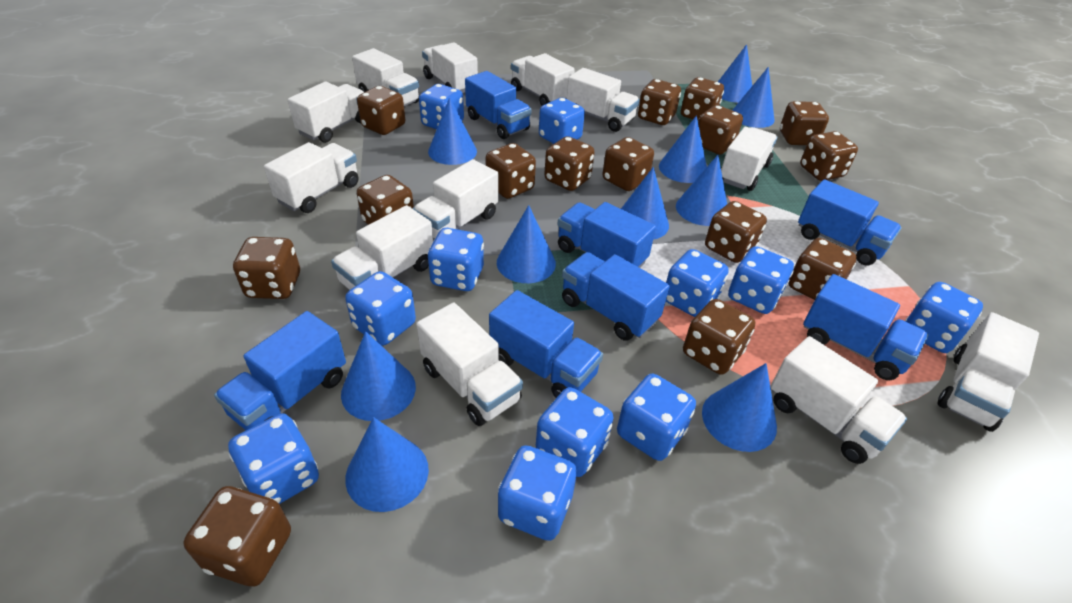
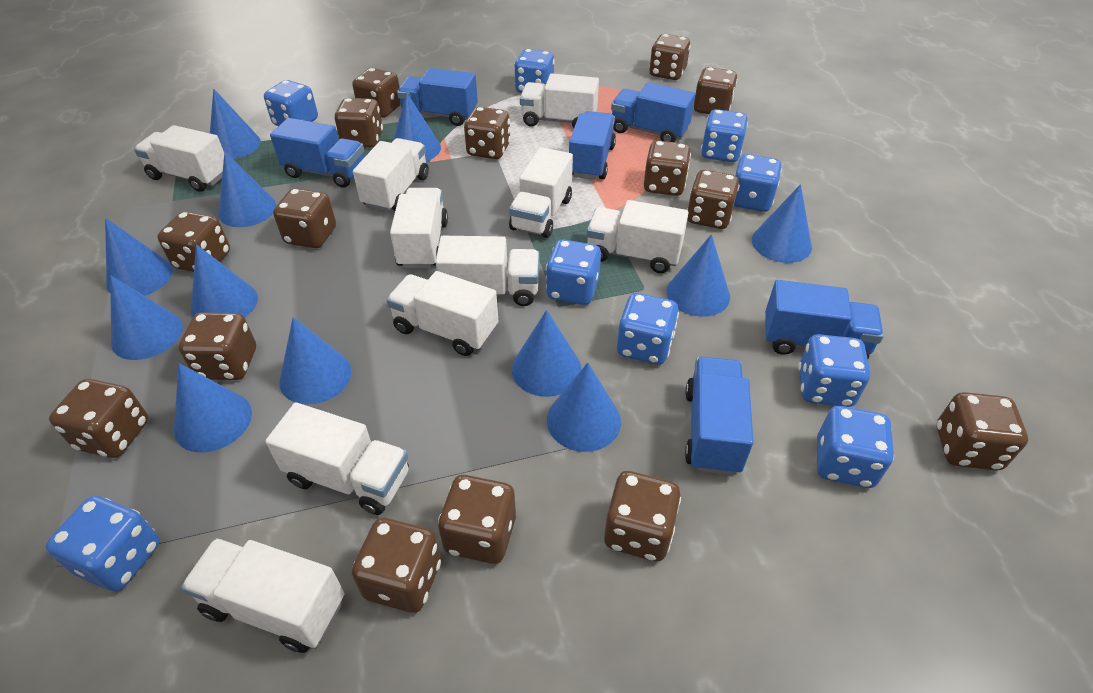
blue cone: 10 -> 12
blue dice: 11 -> 9
blue truck: 7 -> 6
white truck: 12 -> 10

